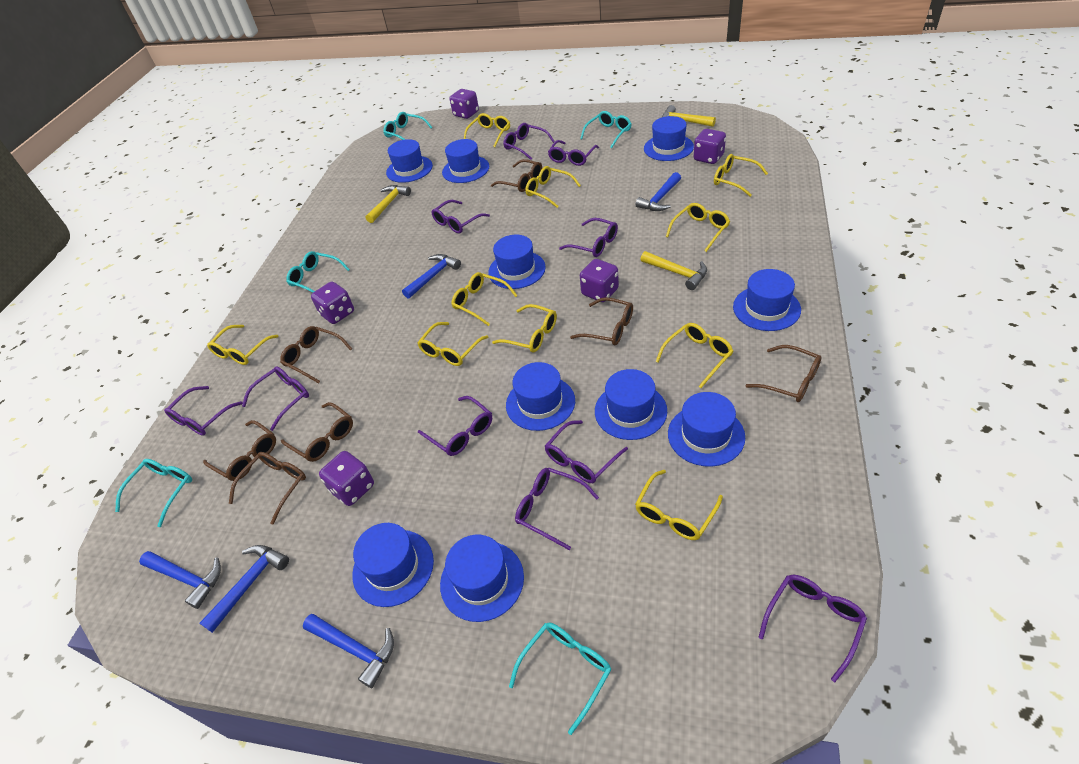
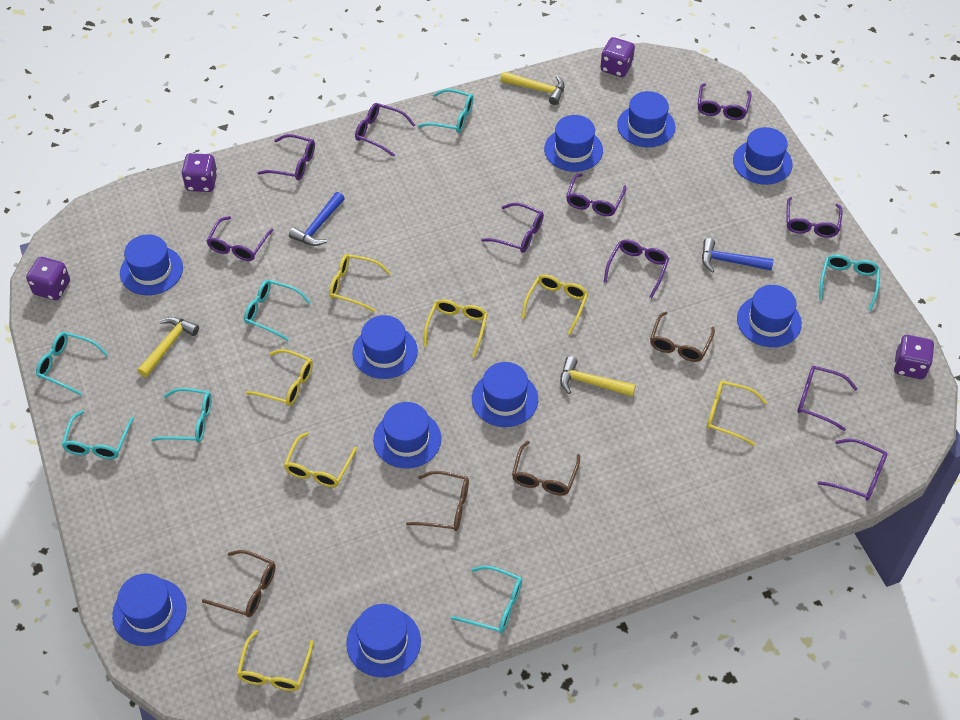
blue hammer: 5 -> 2
brown glasses: 7 -> 4
purple dice: 5 -> 4
turquoise glasses: 5 -> 7
yellow glasses: 10 -> 7

